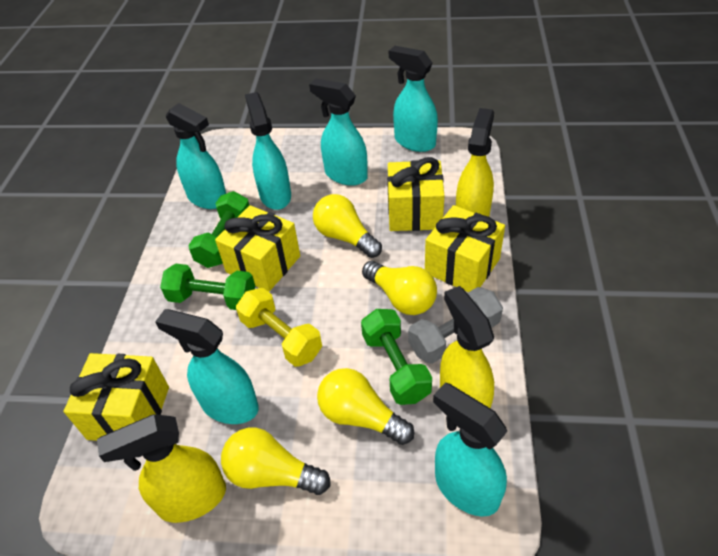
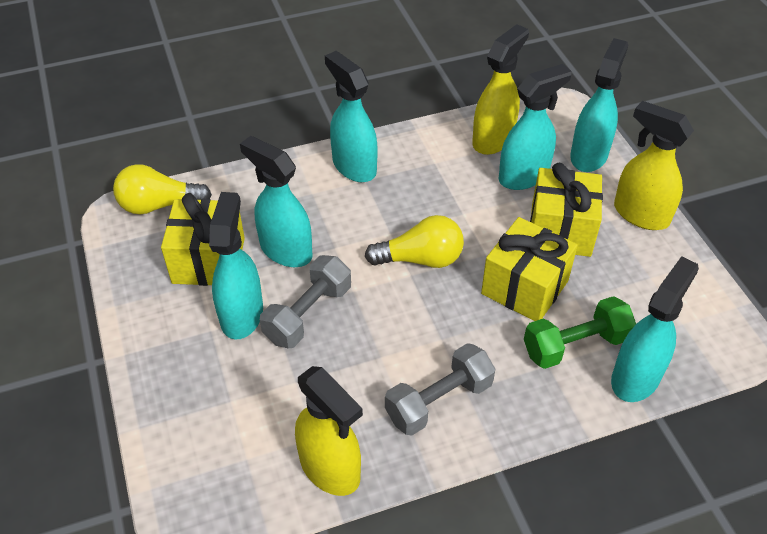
green dumbbell: 3 -> 1
grey dumbbell: 1 -> 2
yellow dumbbell: 1 -> 0
yellow gift: 4 -> 3
yellow light bulb: 4 -> 2

